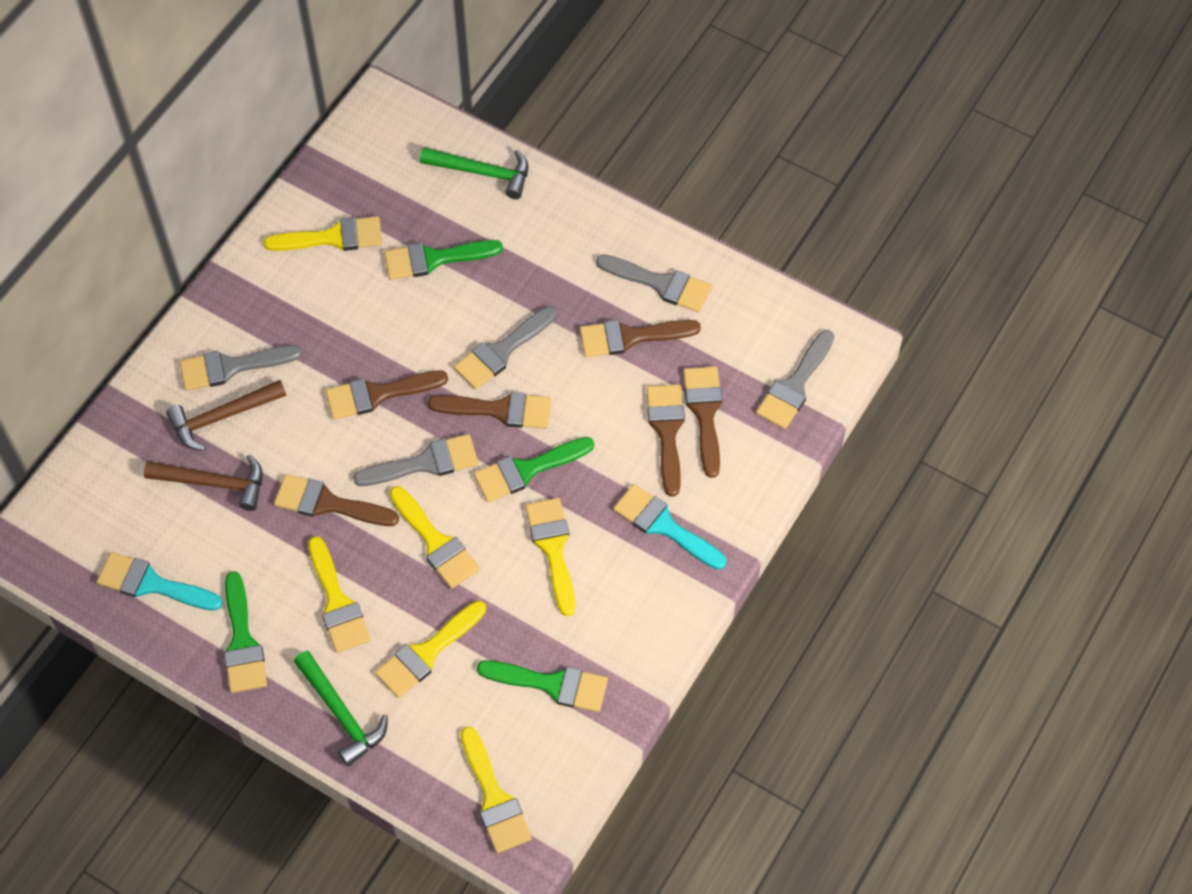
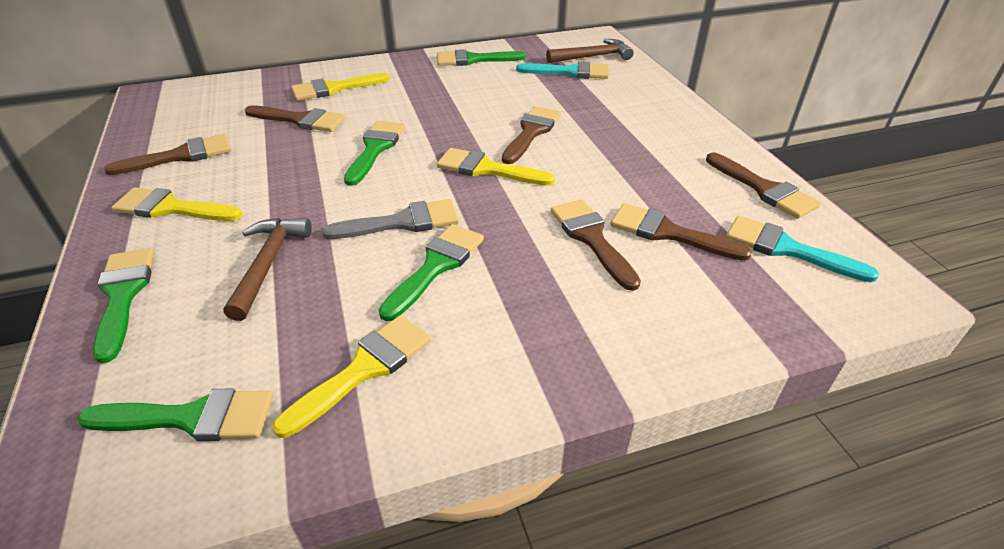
green brush: 4 -> 5
green hammer: 2 -> 0
grey brush: 5 -> 1
yellow brush: 6 -> 4

